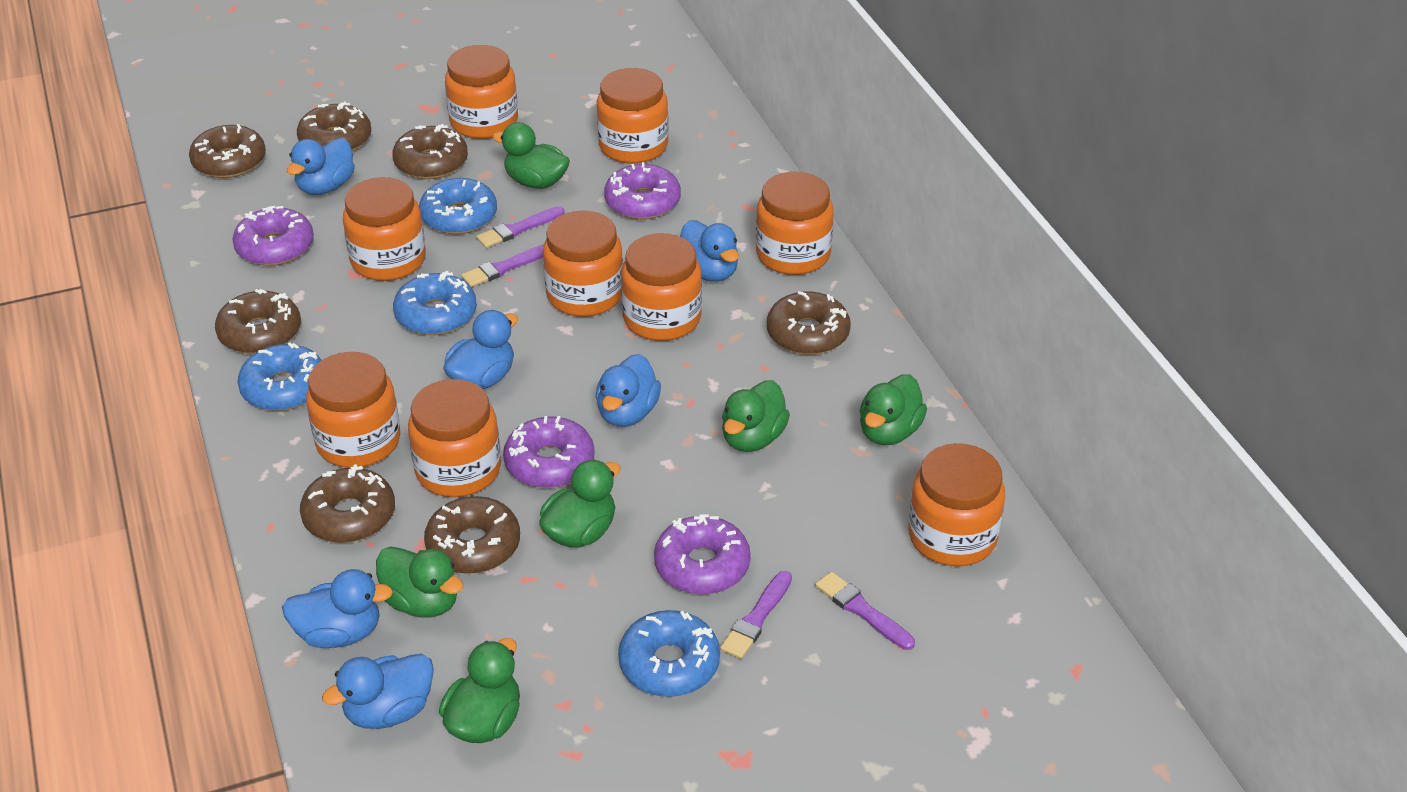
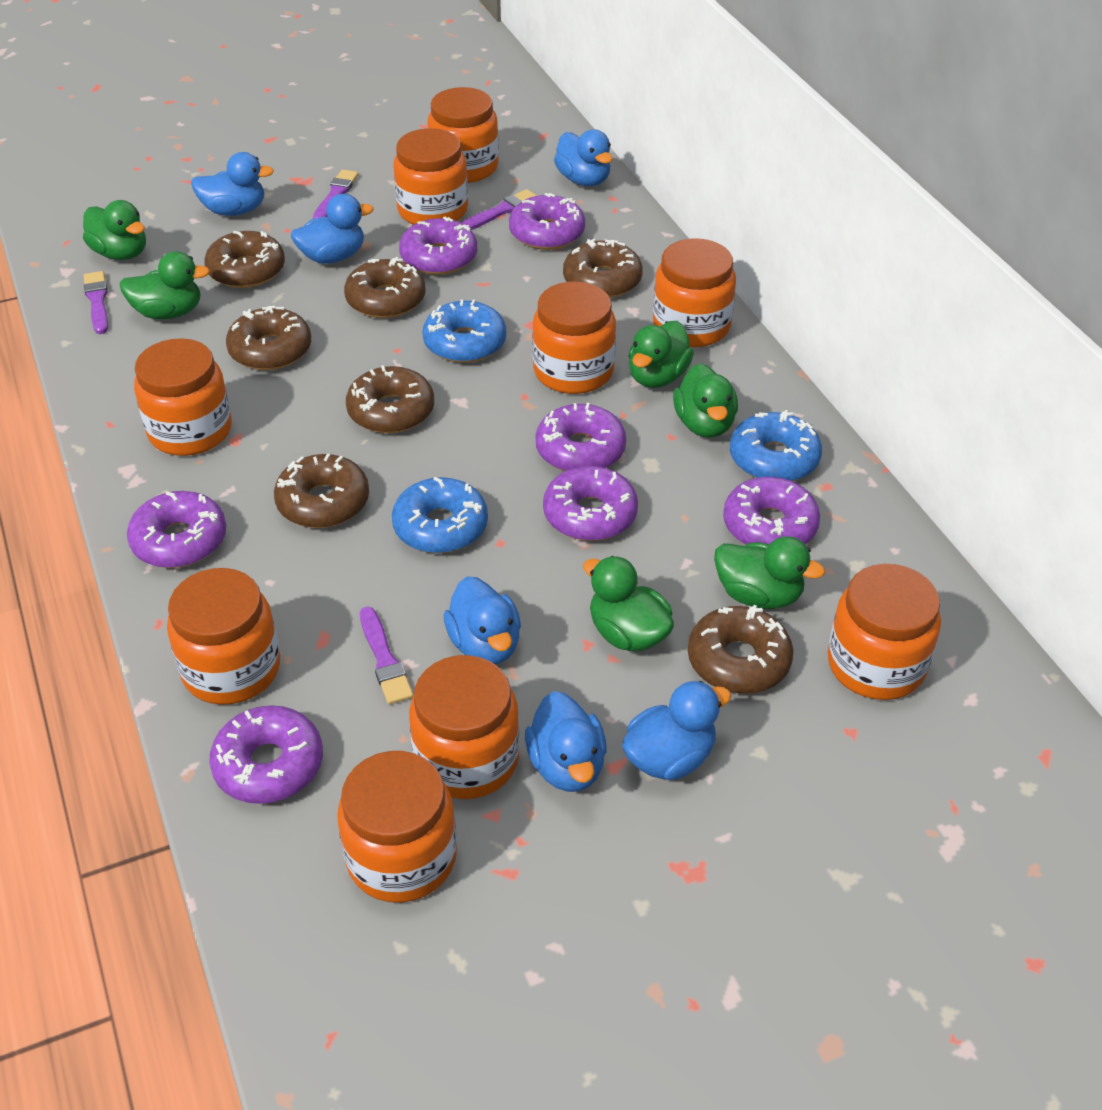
blue donut: 4 -> 3
purple donut: 4 -> 7

